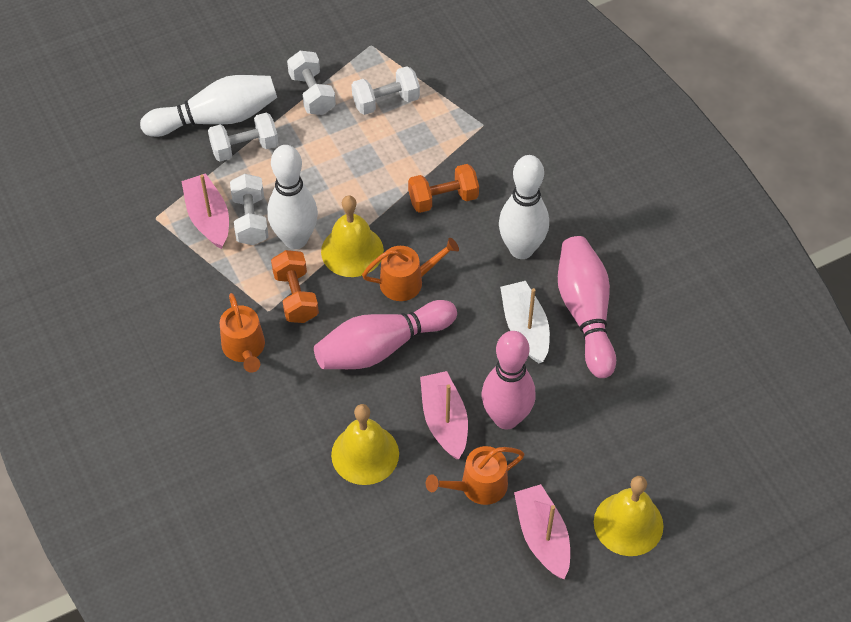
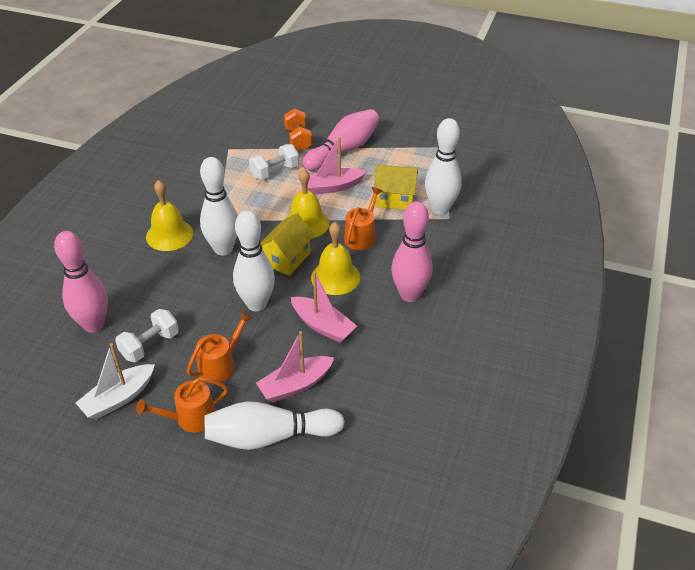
orange dumbbell: 2 -> 1
white bowling pin: 3 -> 4
white dumbbell: 4 -> 2
yellow house: 0 -> 2

